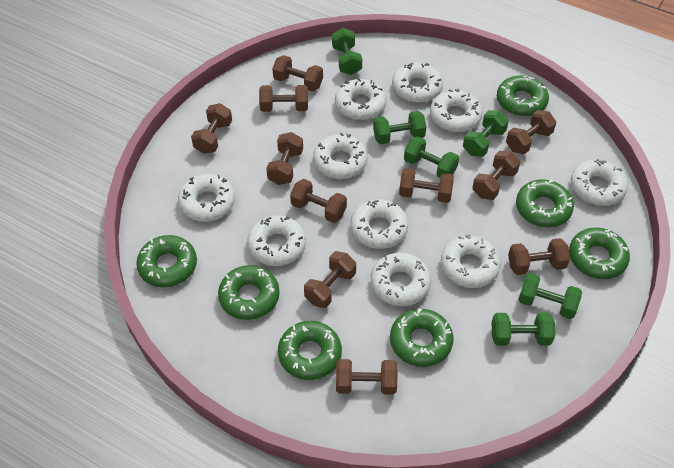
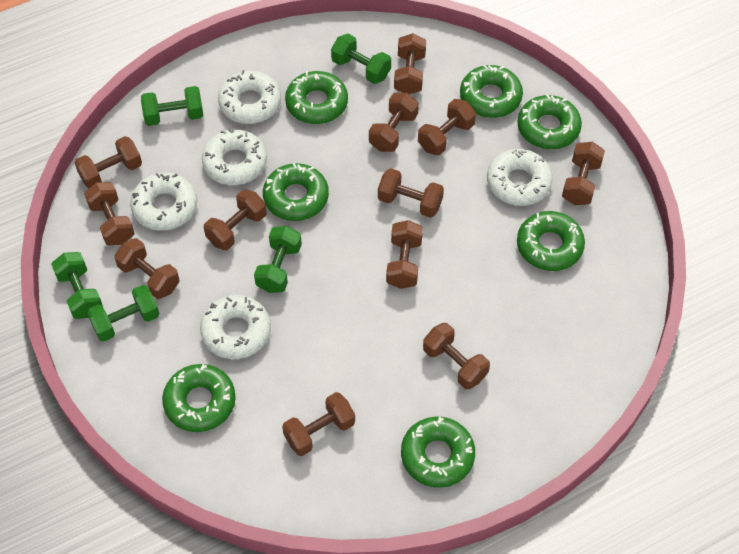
brown dumbbell: 11 -> 12
green dumbbell: 6 -> 5
white donut: 10 -> 5

